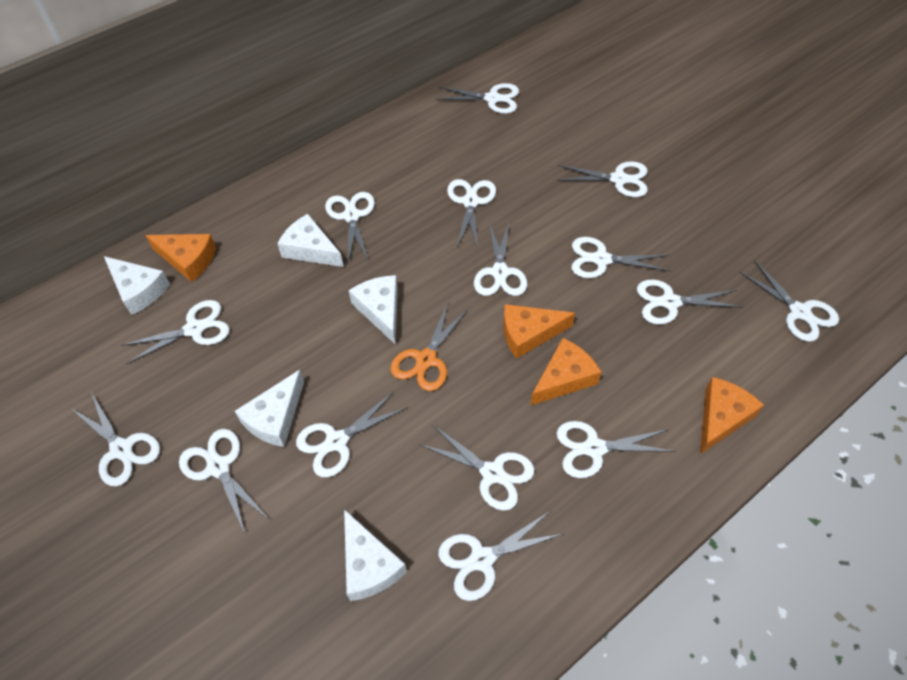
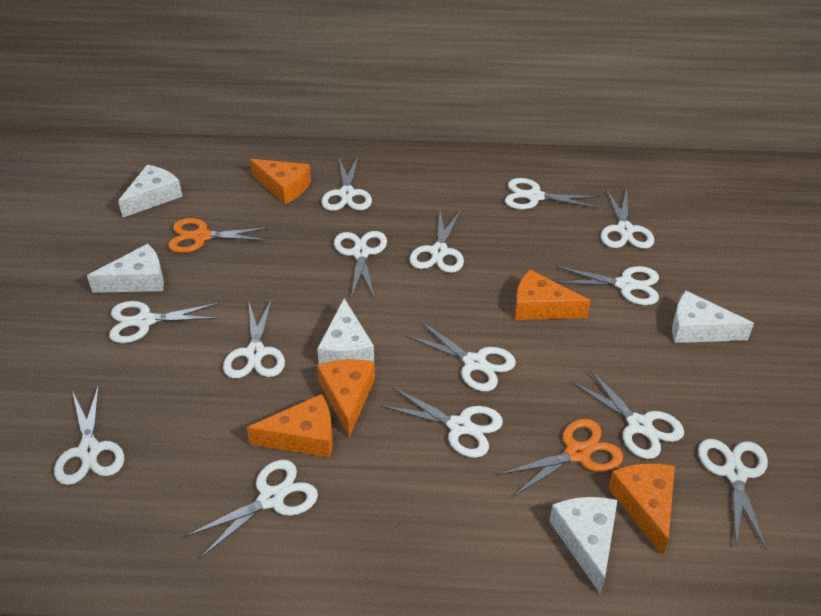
orange cheese: 4 -> 5
orange scissors: 1 -> 2
white scissors: 15 -> 14

